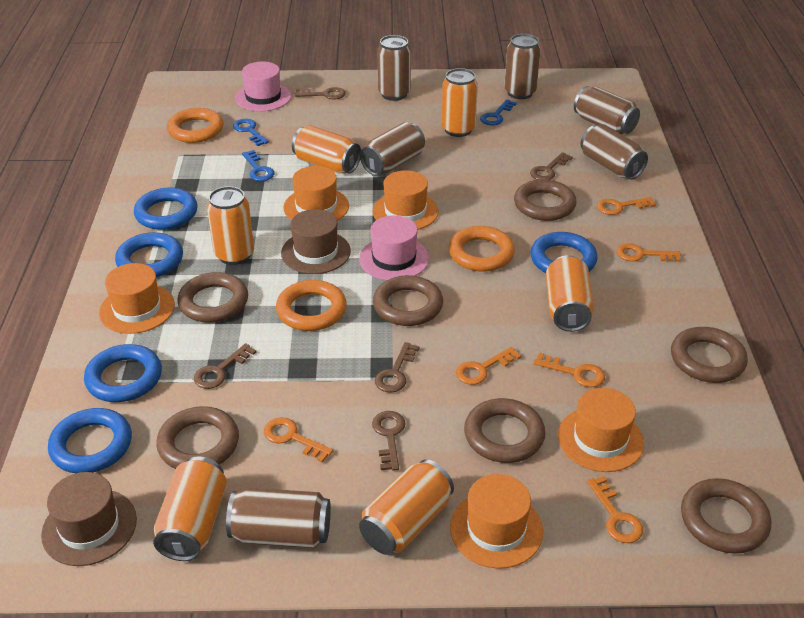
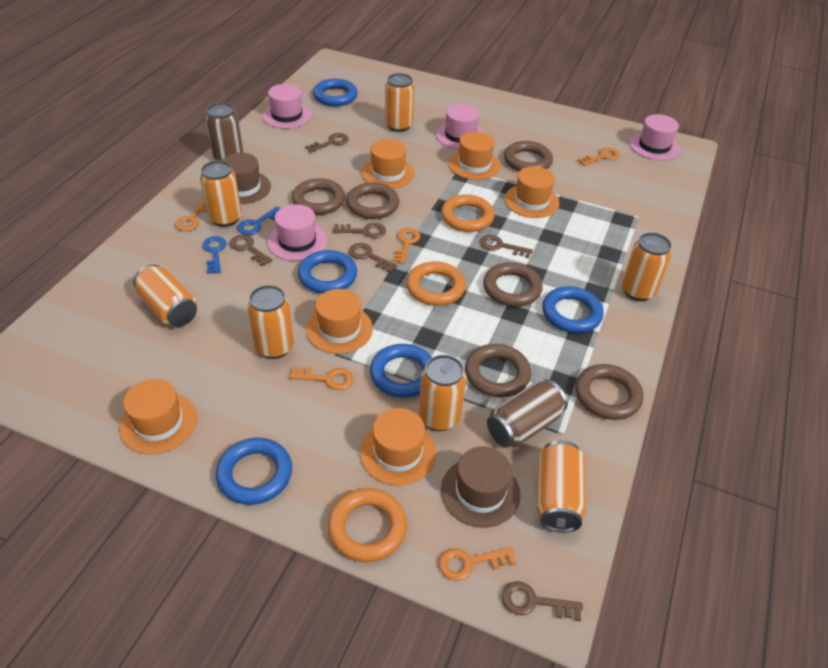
blue key: 3 -> 2
brown can: 6 -> 2
brown key: 5 -> 6
brown ring: 7 -> 6
orange can: 6 -> 7
orange hat: 5 -> 6
orange key: 6 -> 5
pink hat: 2 -> 4

